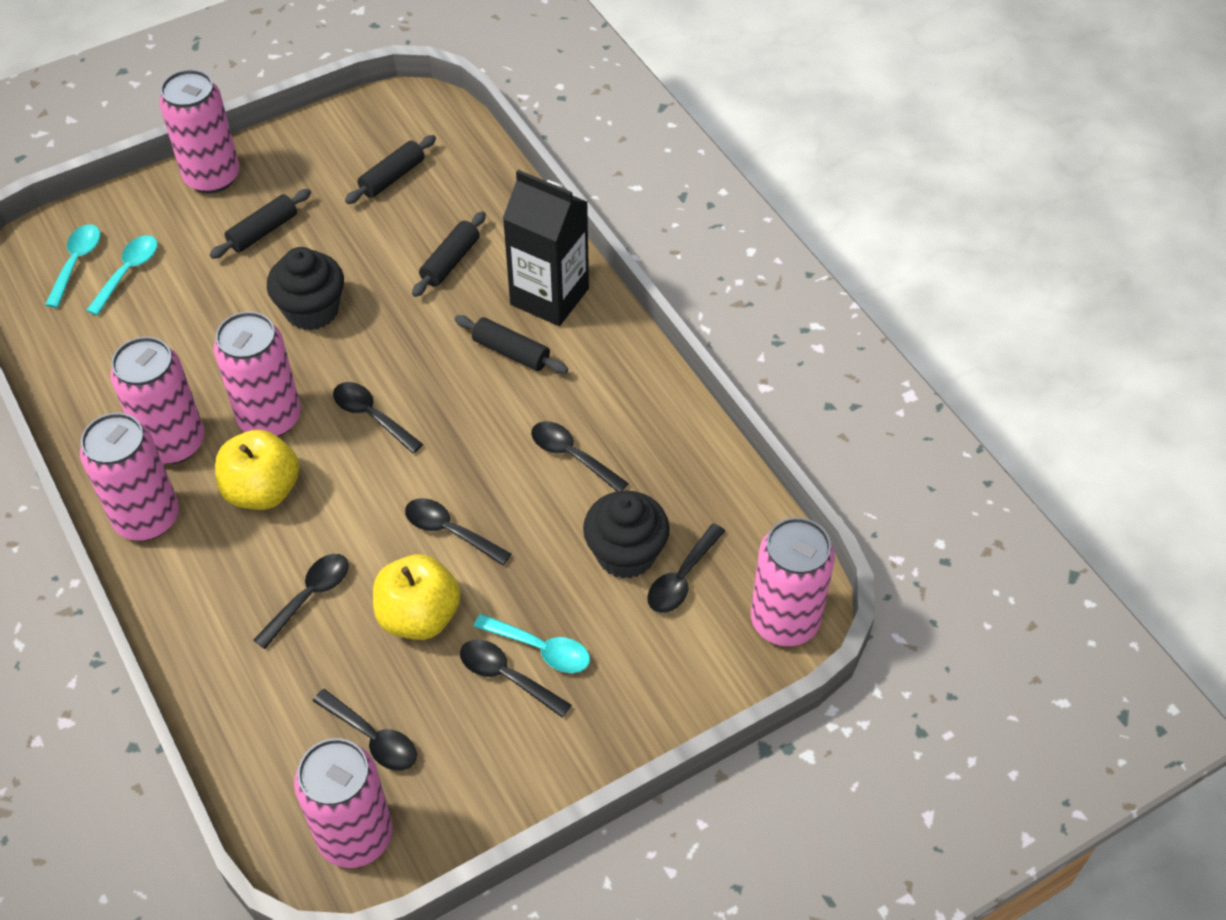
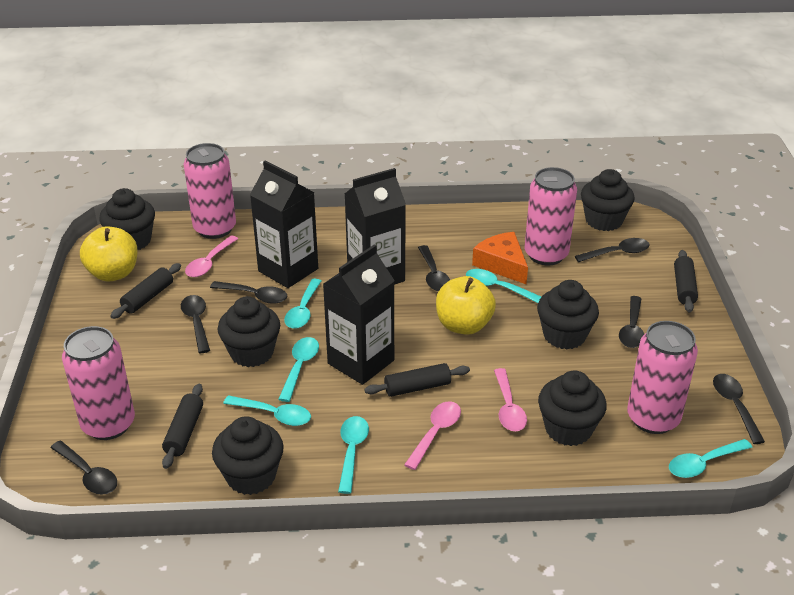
black carton: 1 -> 3
black cupcake: 2 -> 6
orange cheese: 0 -> 1
pink can: 6 -> 4
pink spoon: 0 -> 3
turquoise spoon: 3 -> 6

